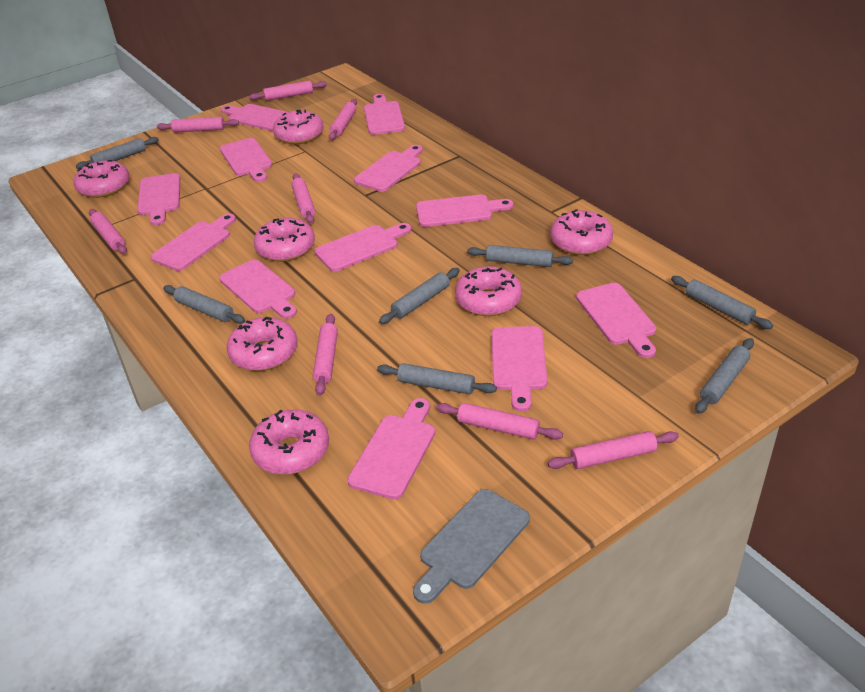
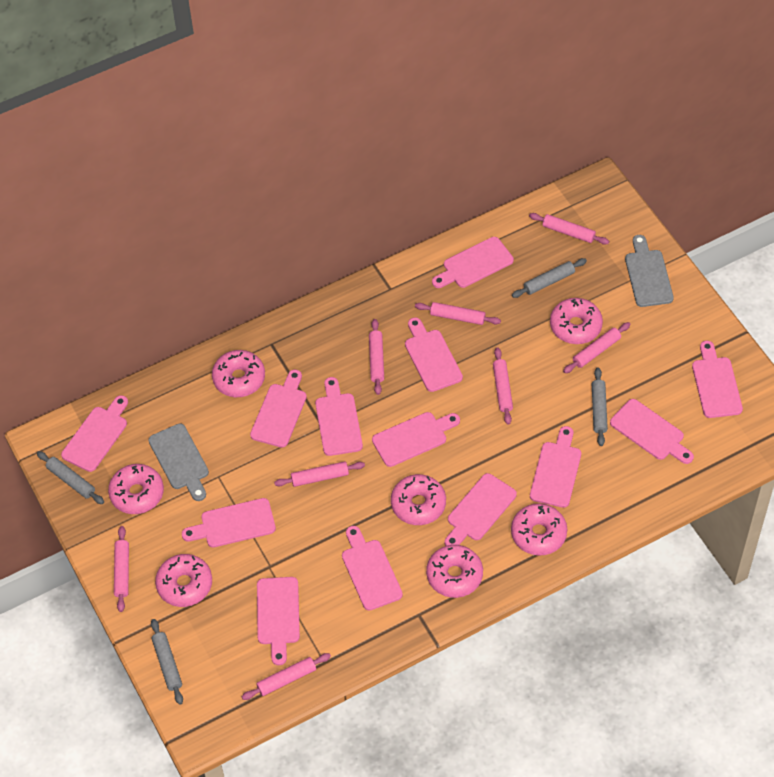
grey cutting board: 1 -> 2
grey rolling pin: 7 -> 4
pink cutting board: 12 -> 13

